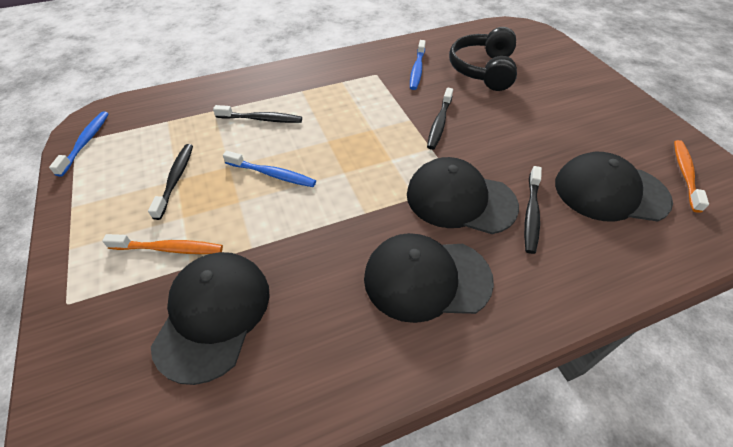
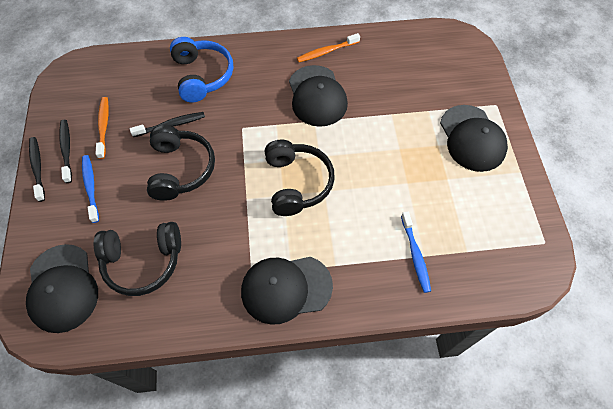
black headphones: 1 -> 3
black toothbrush: 4 -> 3
blue headphones: 0 -> 1
blue toothbrush: 3 -> 2

